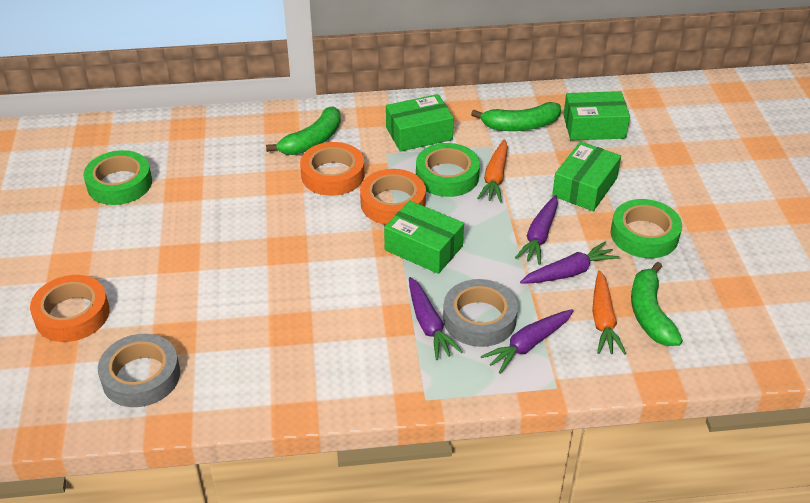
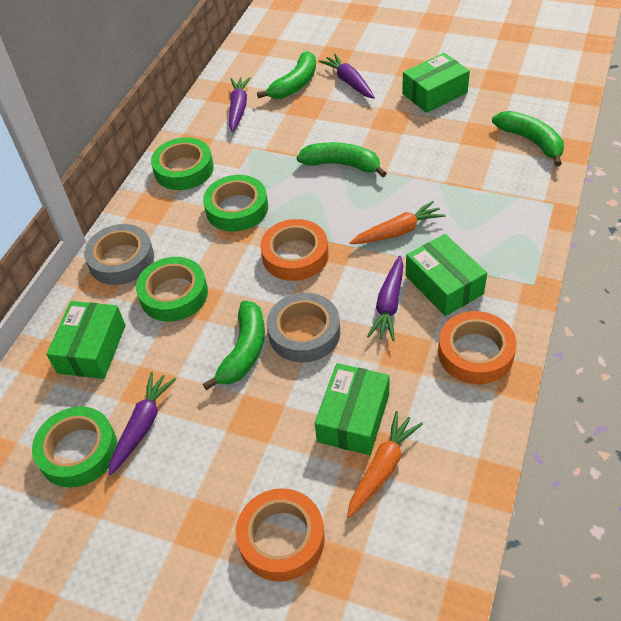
green banana: 3 -> 4
green tape: 3 -> 4

